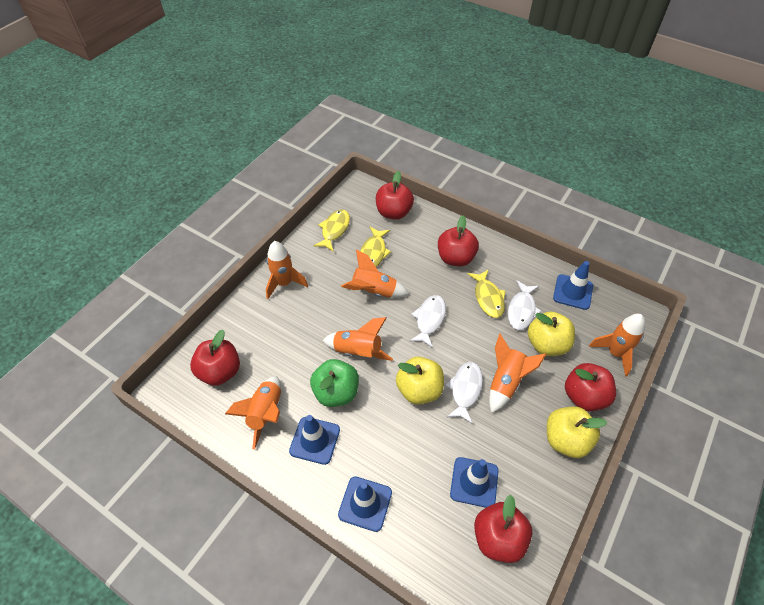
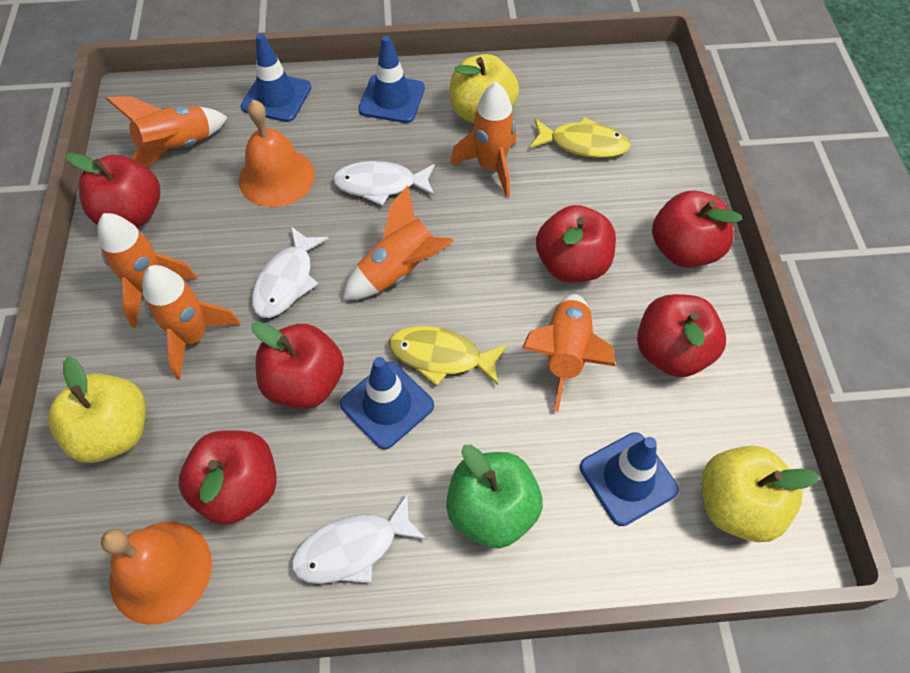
orange bell: 0 -> 2
red apple: 5 -> 6
yellow fish: 3 -> 2

